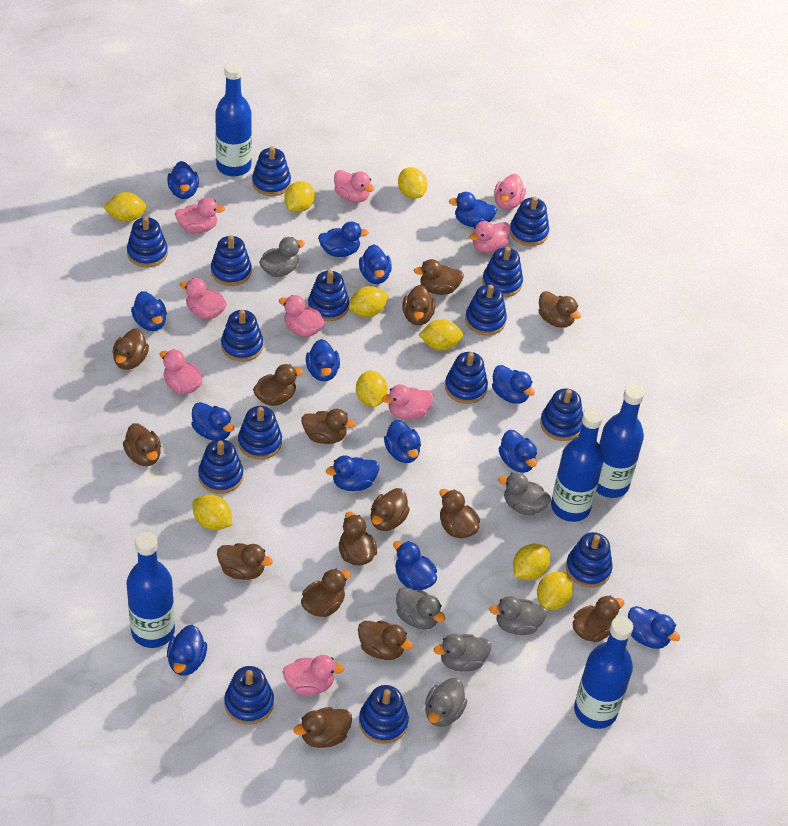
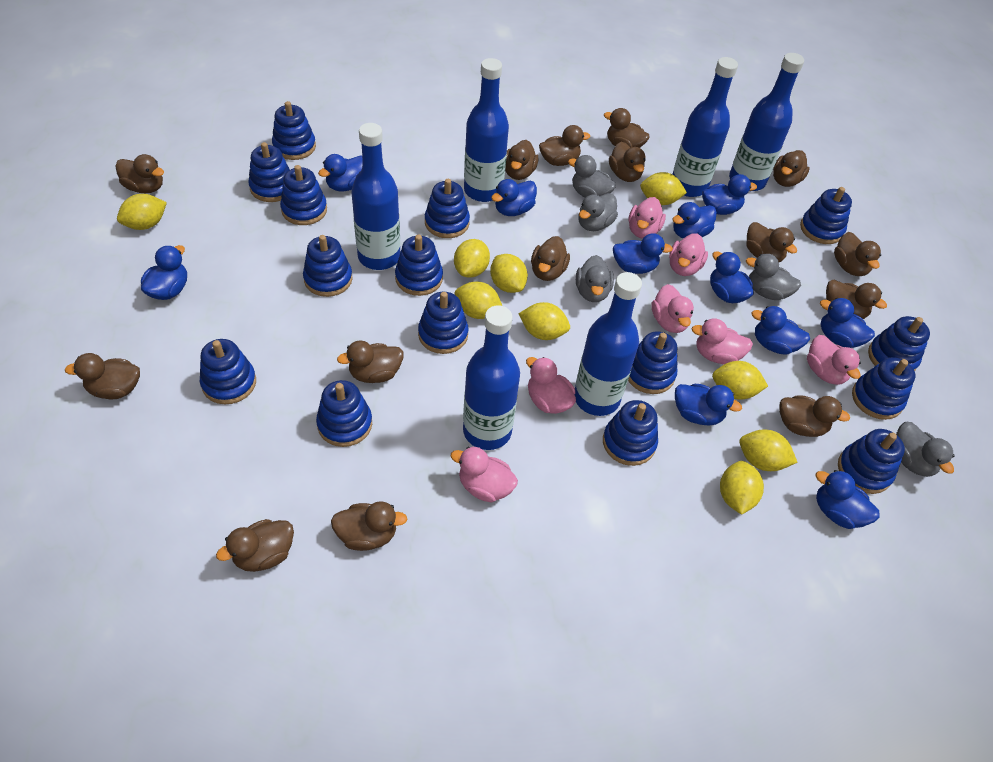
blue bottle: 5 -> 6
blue duck: 14 -> 11
grey duck: 6 -> 5
pink duck: 9 -> 7

